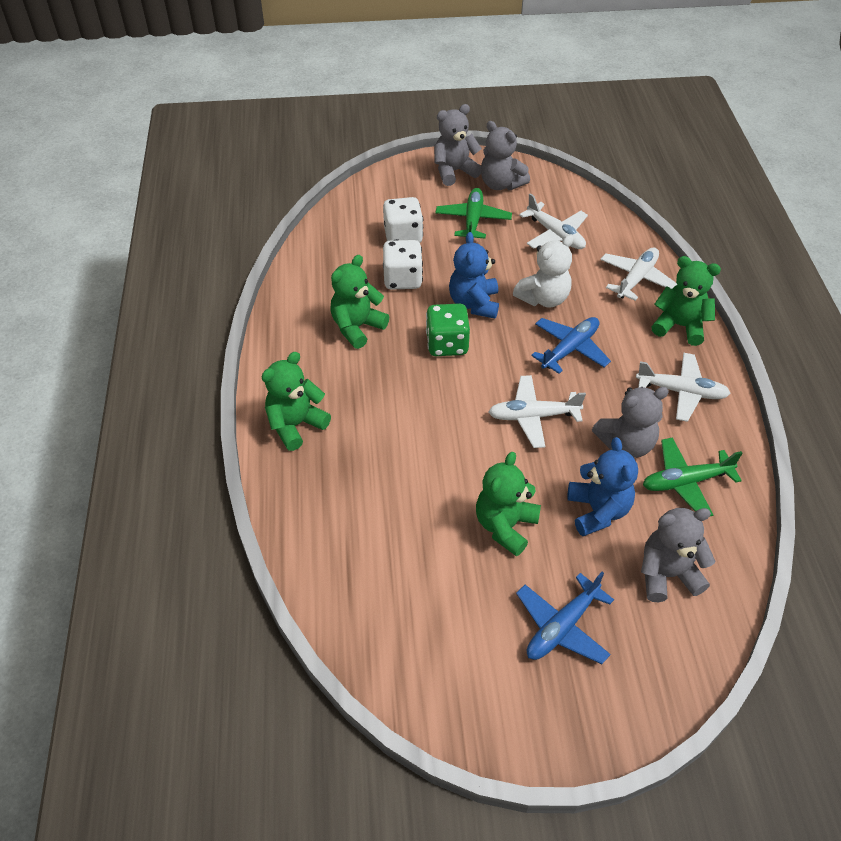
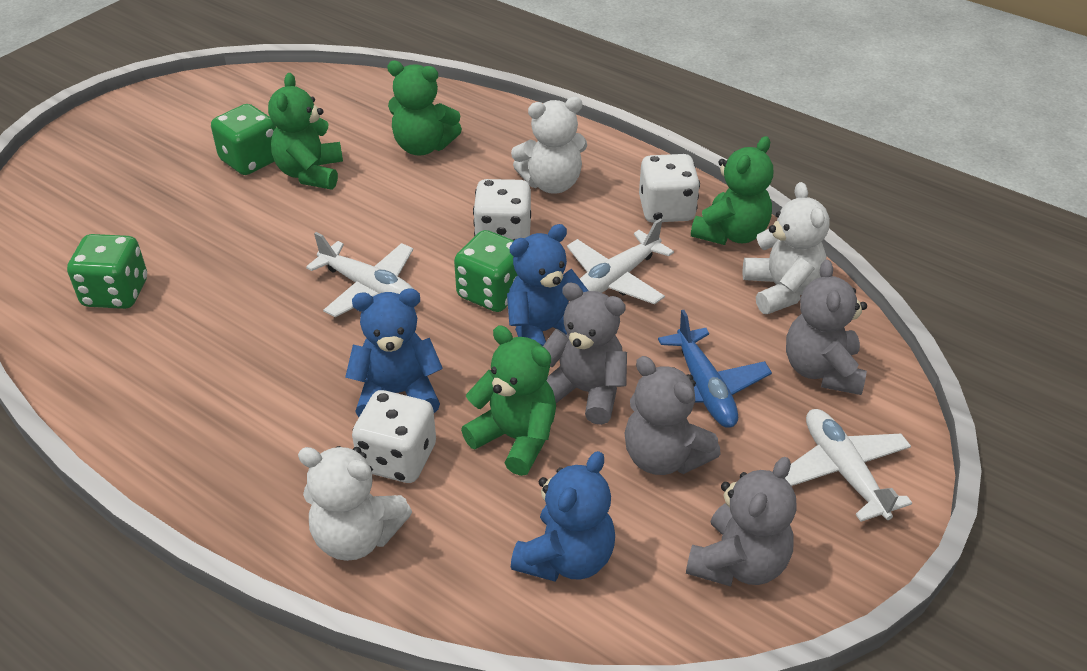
blue plane: 2 -> 1
blue teddy bear: 2 -> 3
green dice: 1 -> 3
green plane: 2 -> 0
white dice: 2 -> 3
white plane: 4 -> 3
white teddy bear: 1 -> 3

